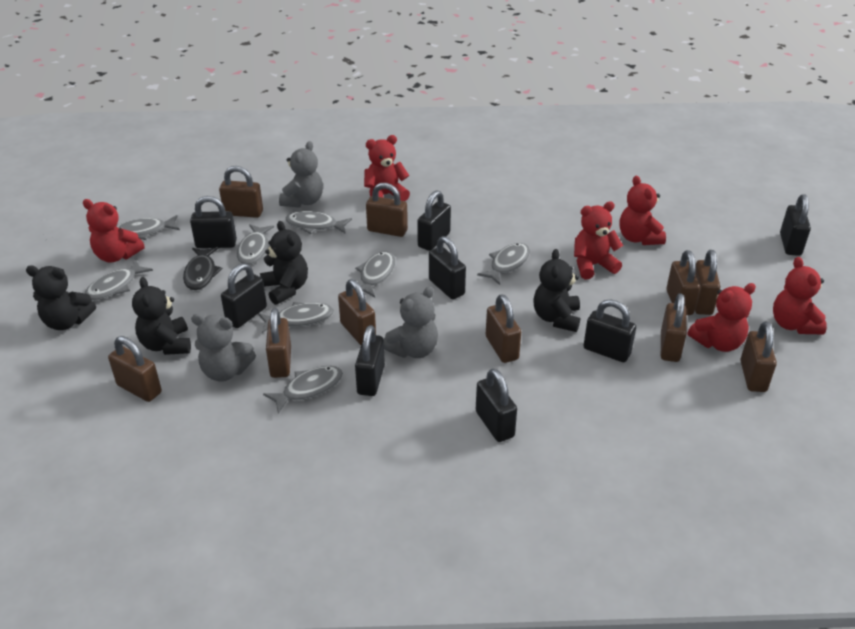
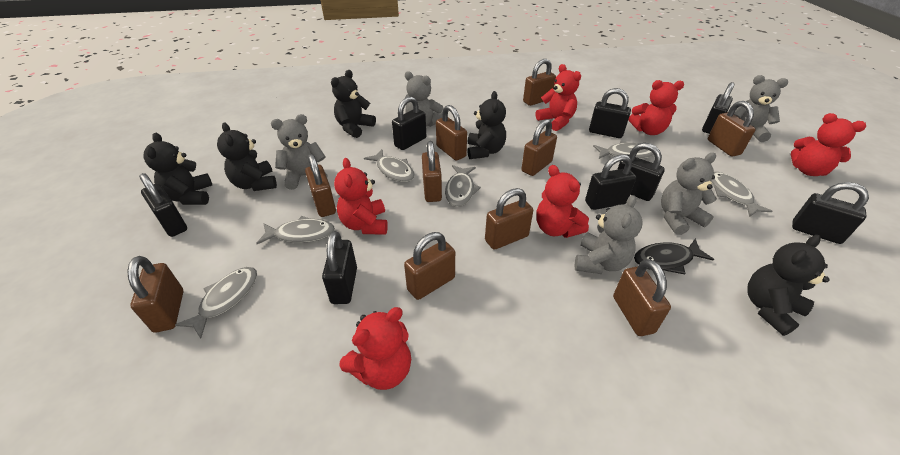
black teddy bear: 4 -> 5
grey fish: 8 -> 6
grey teddy bear: 3 -> 5

